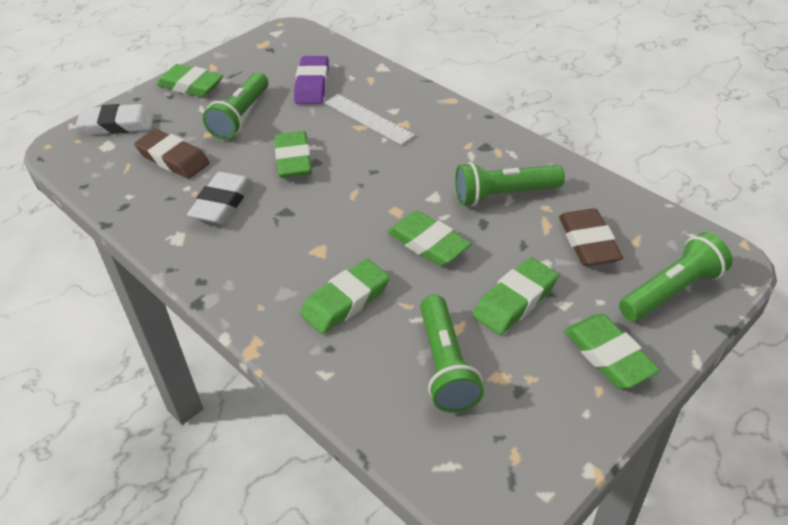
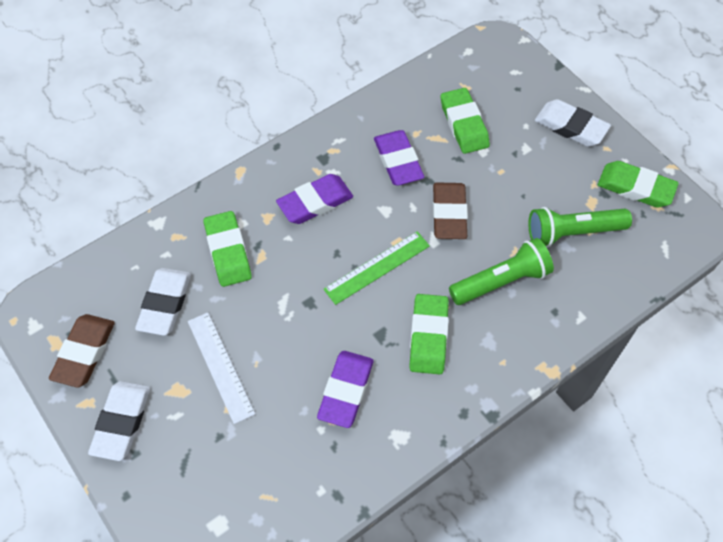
green eraser: 6 -> 4
green flashlight: 4 -> 2
green ruler: 0 -> 1
purple eraser: 1 -> 3
white eraser: 2 -> 3

